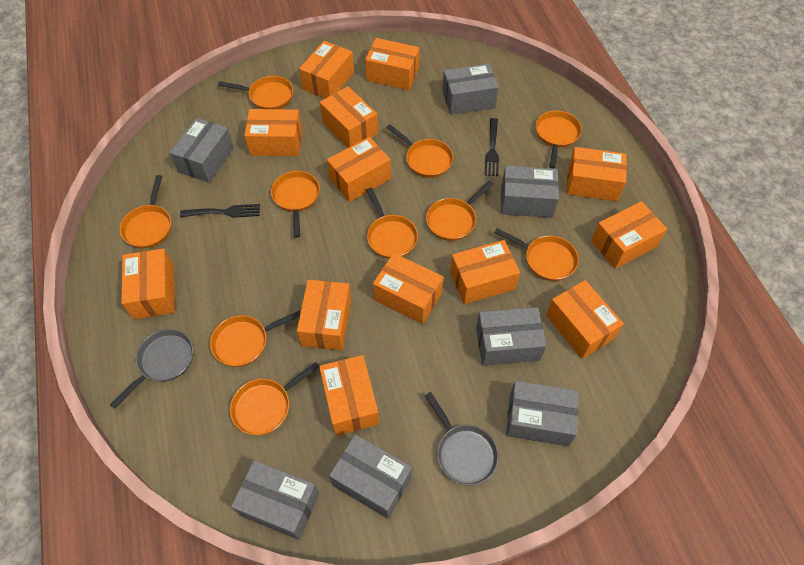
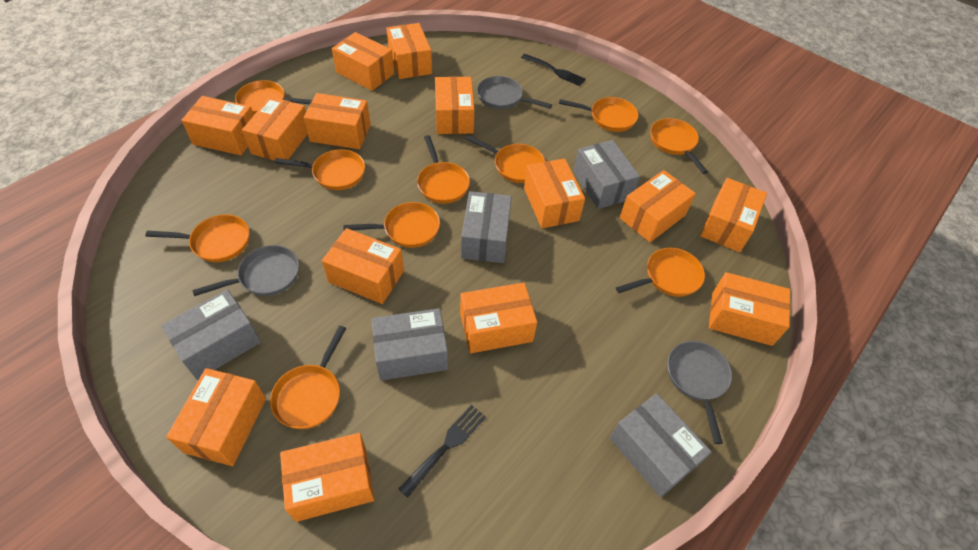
grey box: 7 -> 5
grey pan: 2 -> 3
orange box: 13 -> 14

